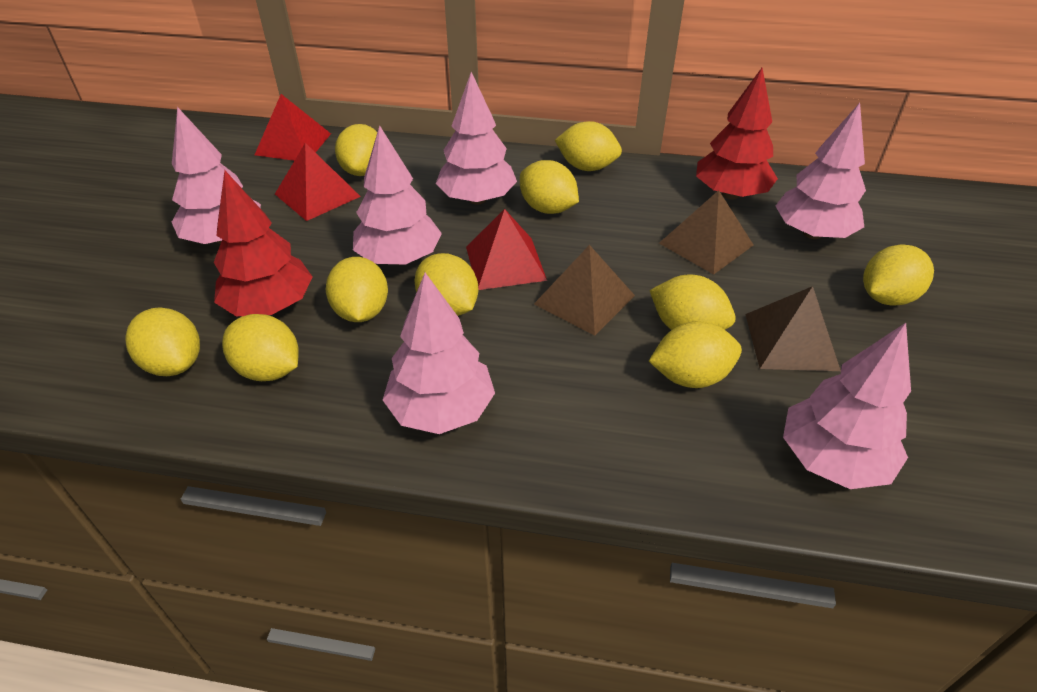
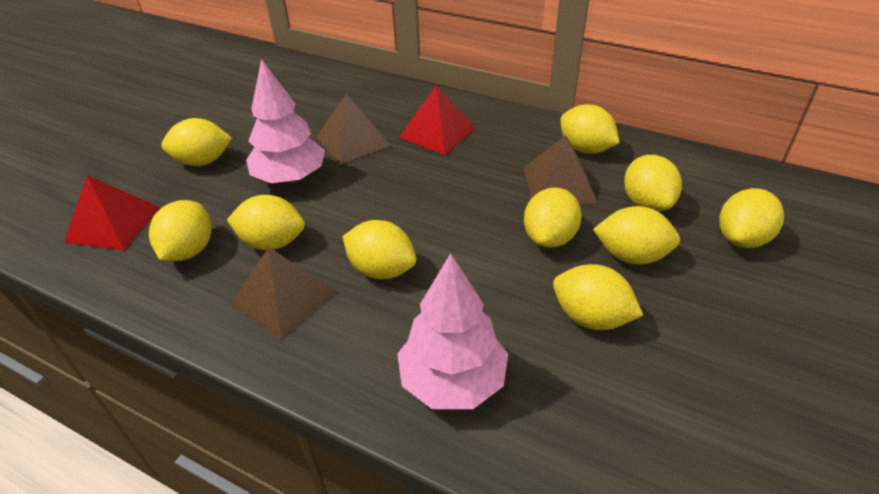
pink tree: 6 -> 2
red pyramid: 3 -> 2
red tree: 2 -> 0

